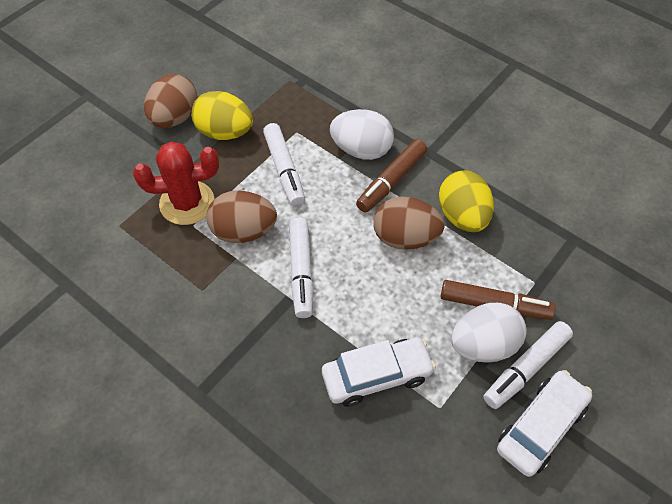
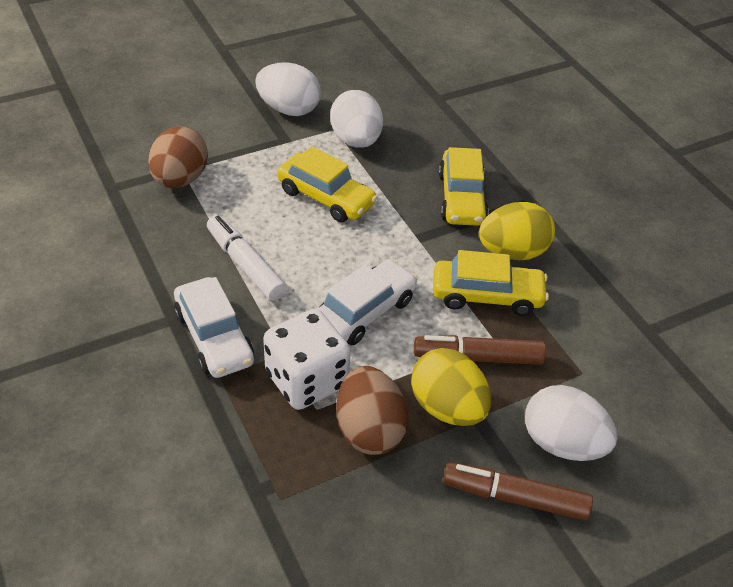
brown egg: 3 -> 2
red cactus: 1 -> 0
white dice: 0 -> 1
white egg: 2 -> 3
white marker: 3 -> 1
yellow car: 0 -> 3

